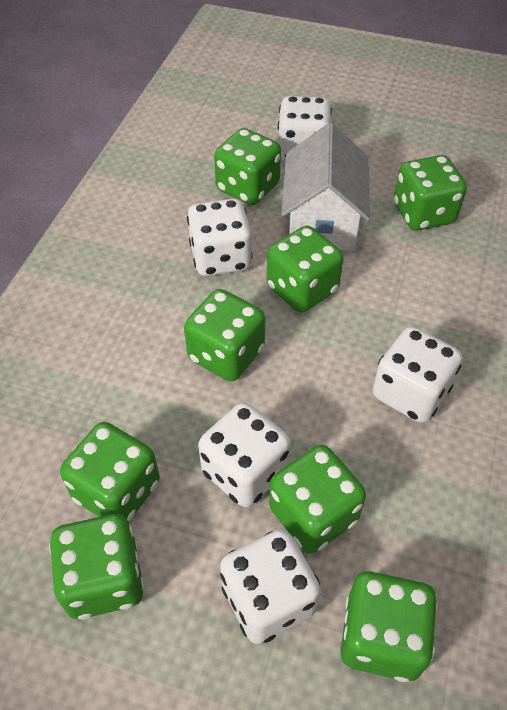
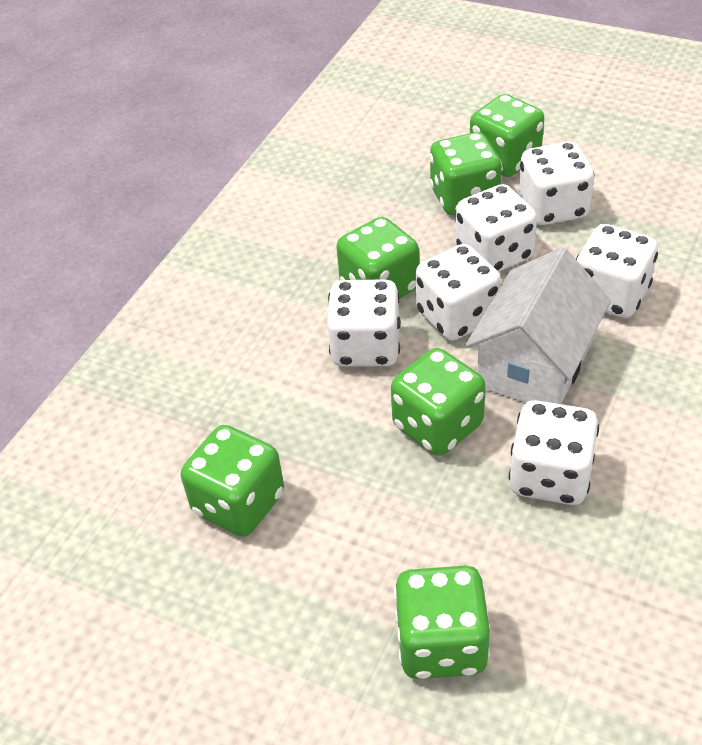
green dice: 8 -> 6
white dice: 5 -> 6

